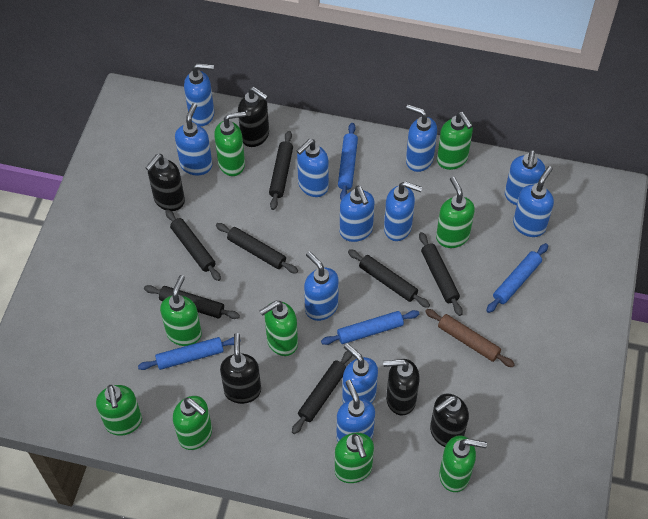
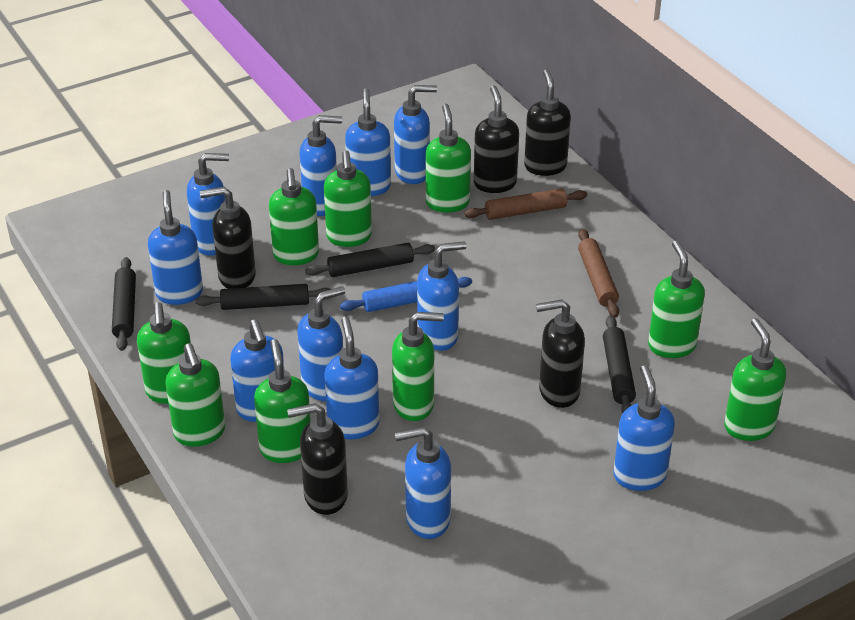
black rolling pin: 7 -> 4
blue rolling pin: 4 -> 1
brown rolling pin: 1 -> 2

